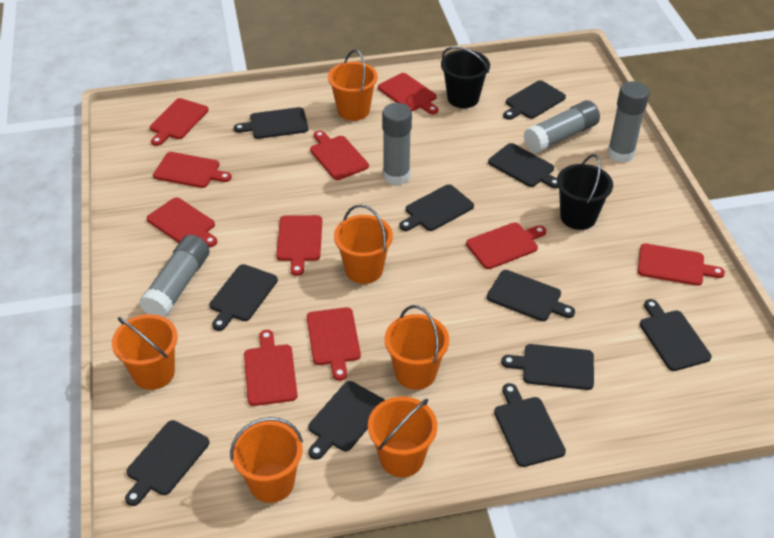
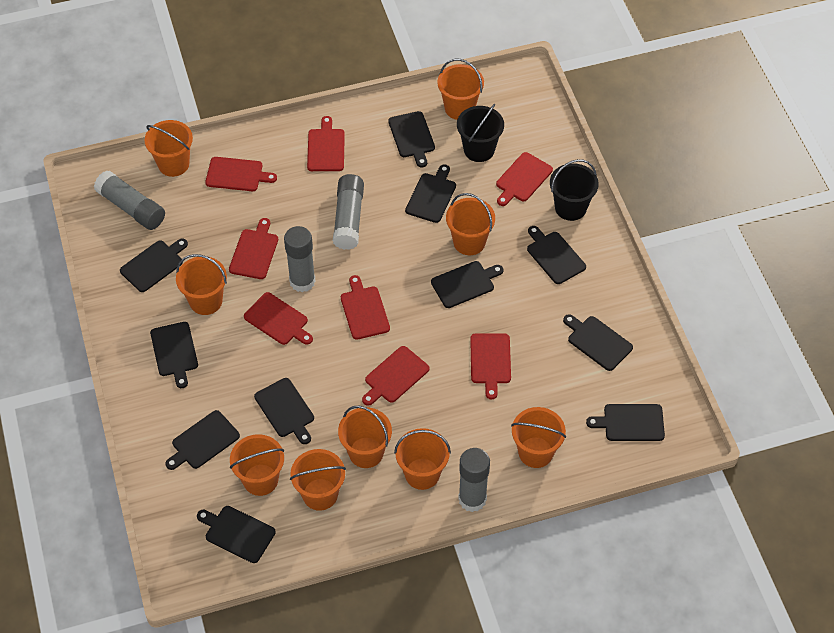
orange bucket: 6 -> 9
red cutting board: 10 -> 8

